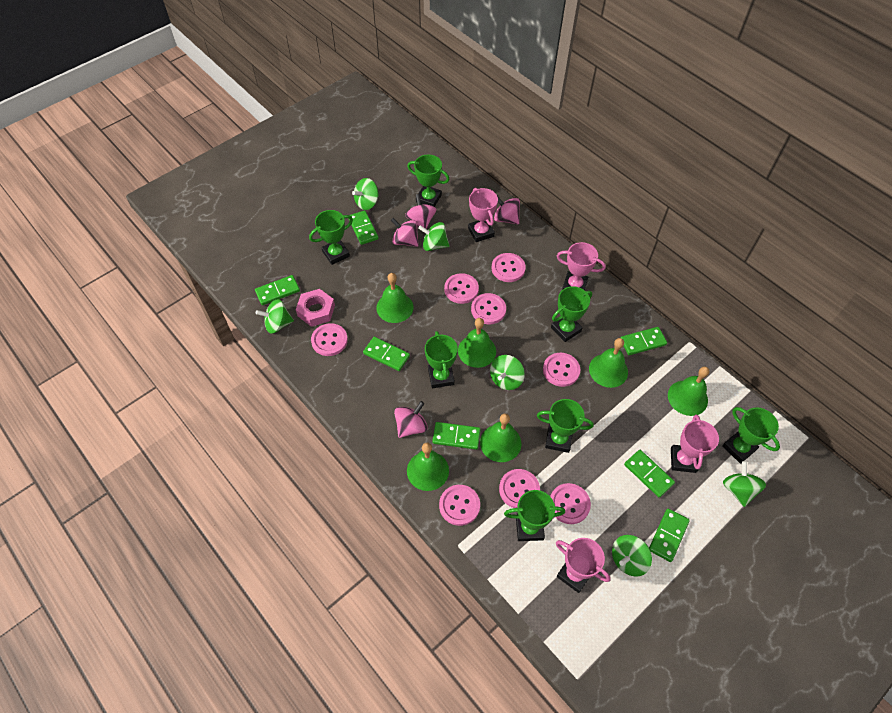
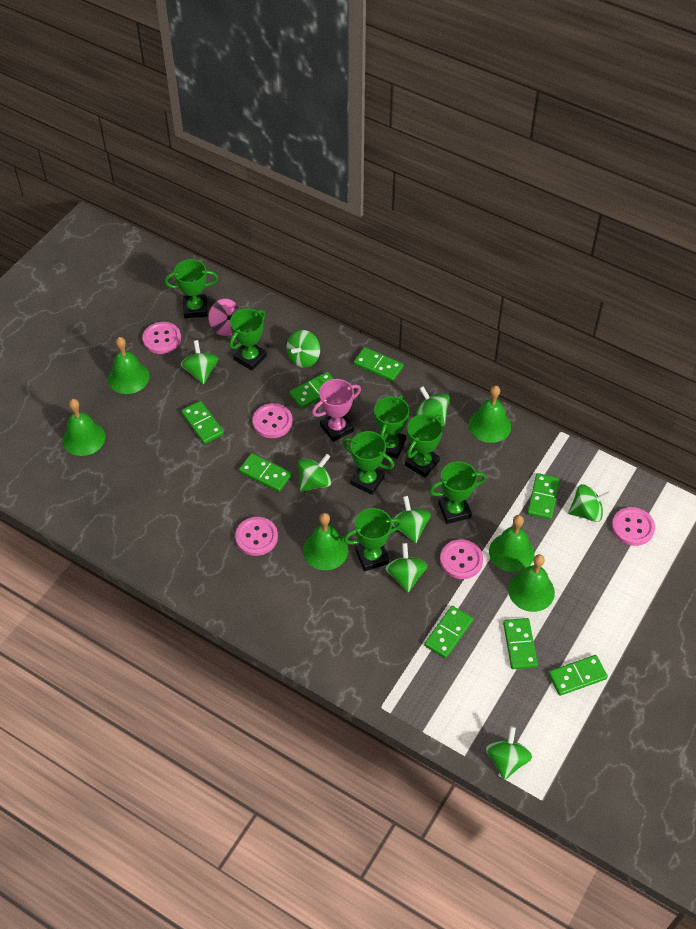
green domino: 7 -> 8
green spinning top: 6 -> 8
pink button: 8 -> 5
pink nut: 1 -> 0
pink spinning top: 4 -> 1
pink trophy: 4 -> 1

